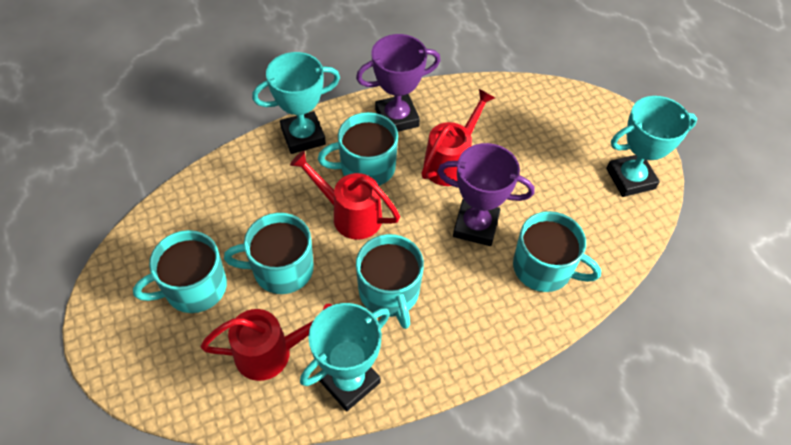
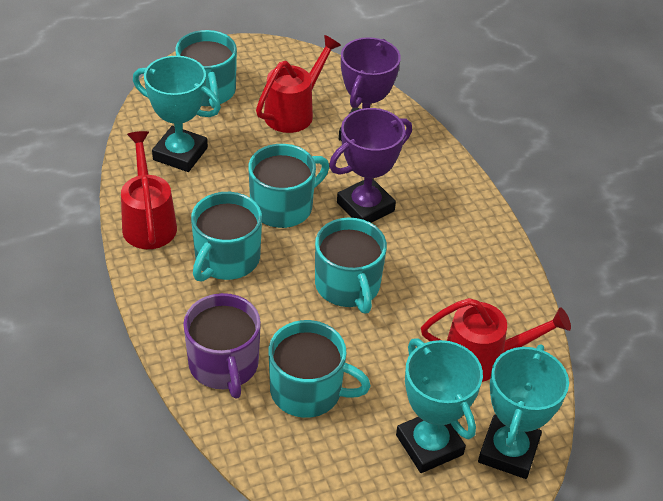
purple mug: 0 -> 1

